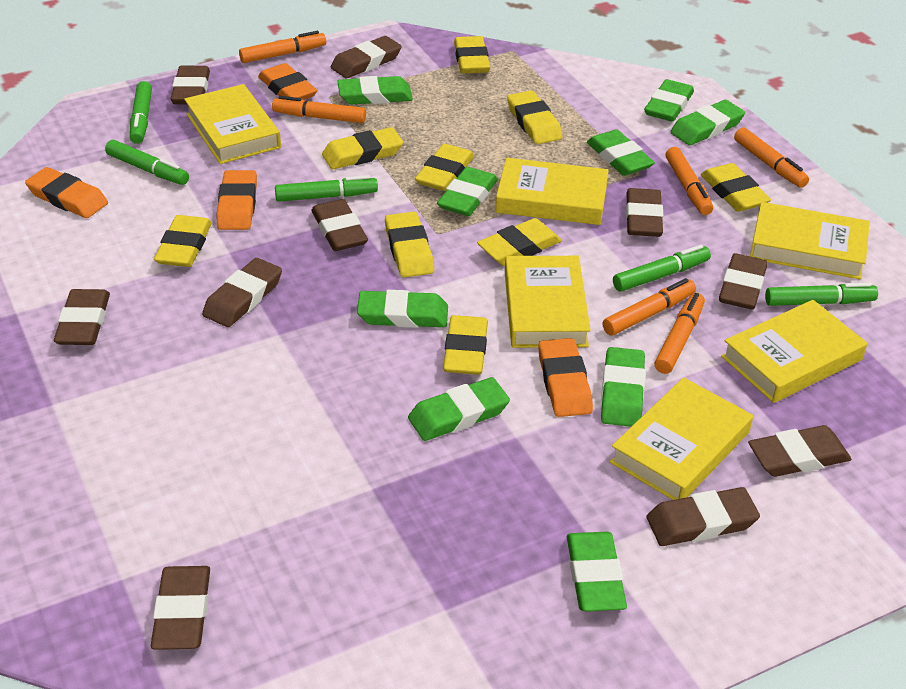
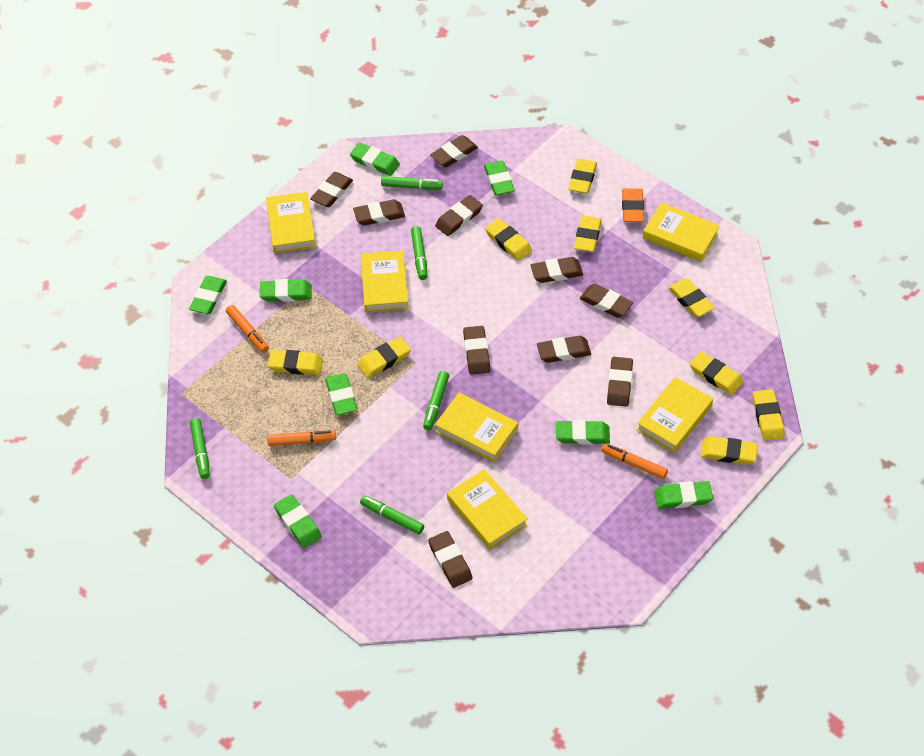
green eraser: 9 -> 8
orange eraser: 4 -> 1
orange marker: 6 -> 3

